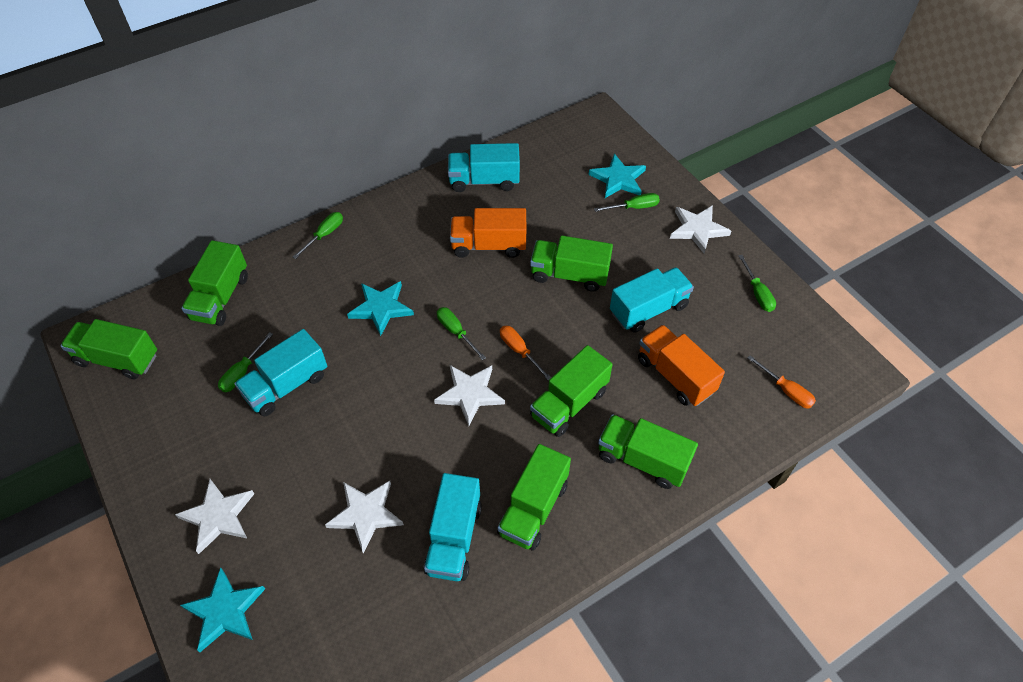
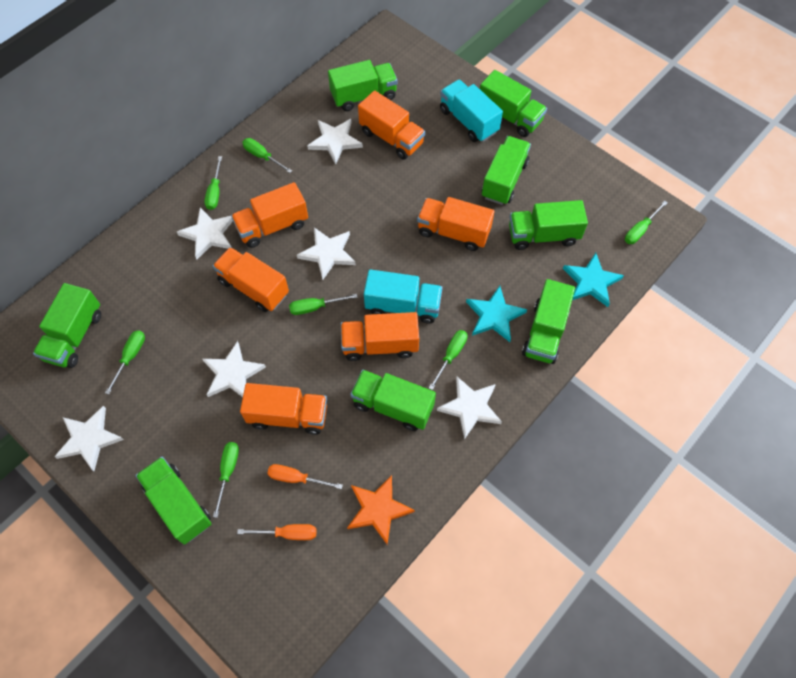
green screwdriver: 5 -> 7
green truck: 6 -> 8
orange star: 0 -> 1
orange truck: 2 -> 6
turquoise star: 3 -> 2
turquoise truck: 4 -> 2
white star: 4 -> 6

